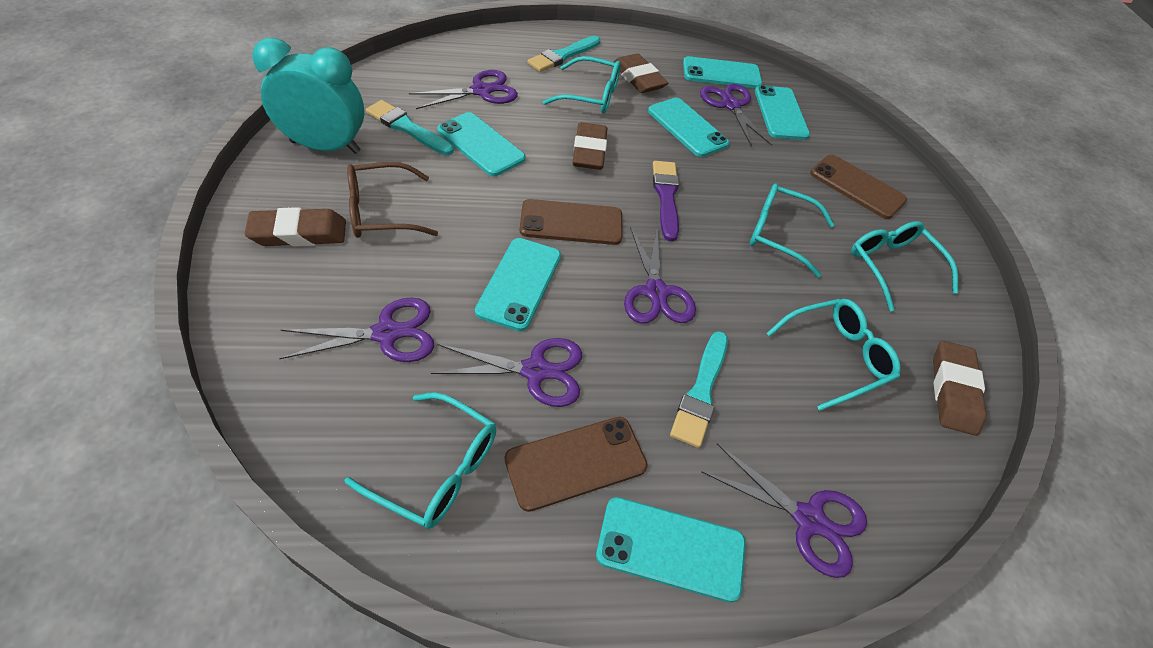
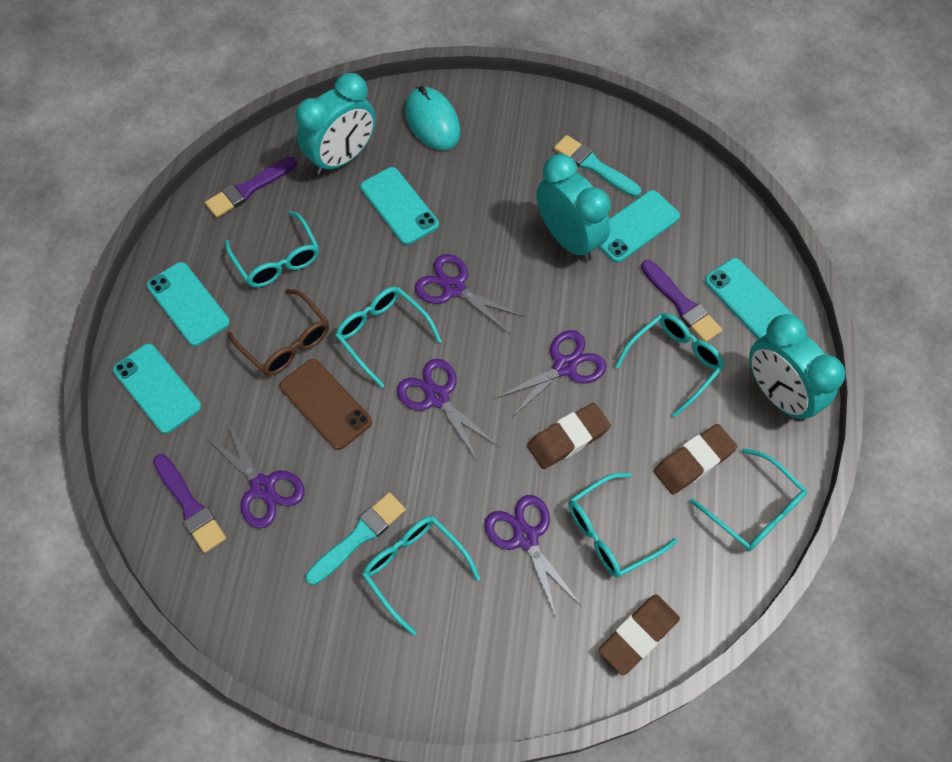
brown eraser: 4 -> 3
brown phone: 3 -> 1
purple brush: 1 -> 3
purple scissors: 6 -> 5
turquoise brush: 3 -> 2
turquoise clock: 1 -> 3
turquoise glasses: 5 -> 6
turquoise mouse: 0 -> 1
turquoise phone: 6 -> 5

